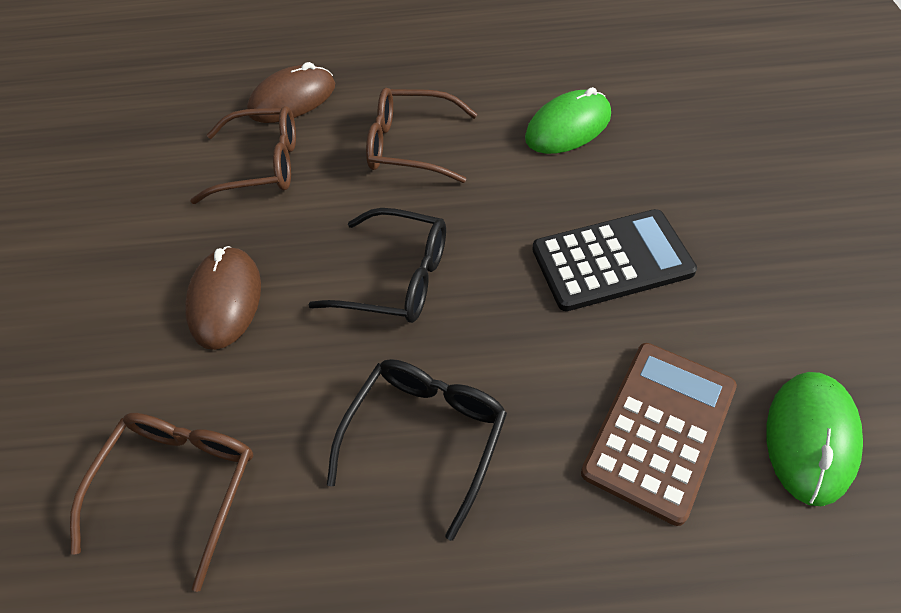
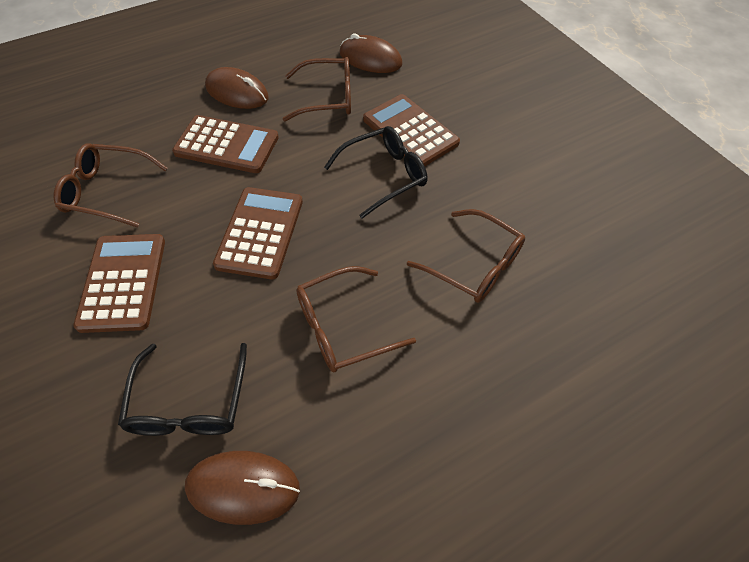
black calculator: 1 -> 0
brown calculator: 1 -> 4
brown glasses: 3 -> 4
brown mouse: 2 -> 3
green mouse: 2 -> 0

